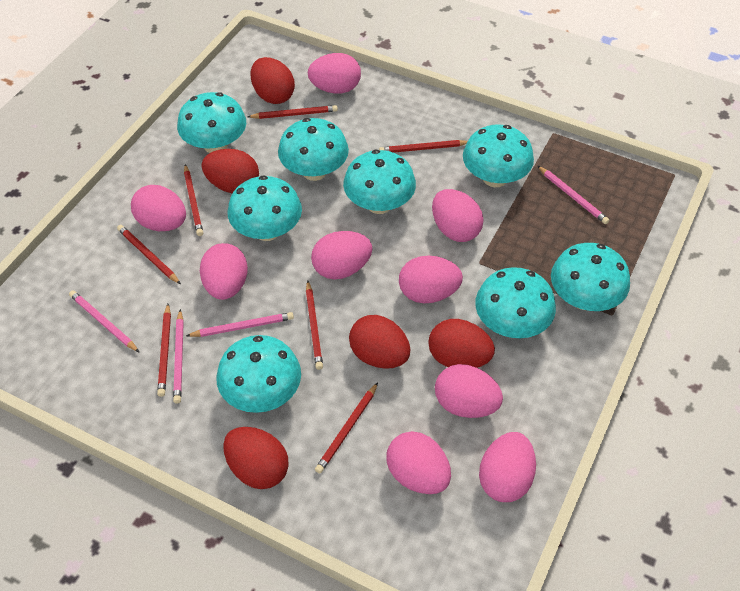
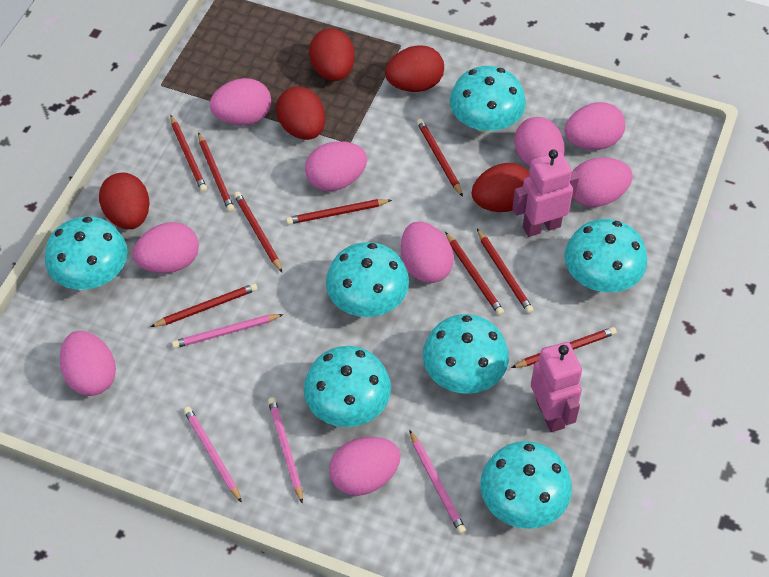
pink robot: 0 -> 2
red pencil: 7 -> 9
turquoise mushroom: 8 -> 7

